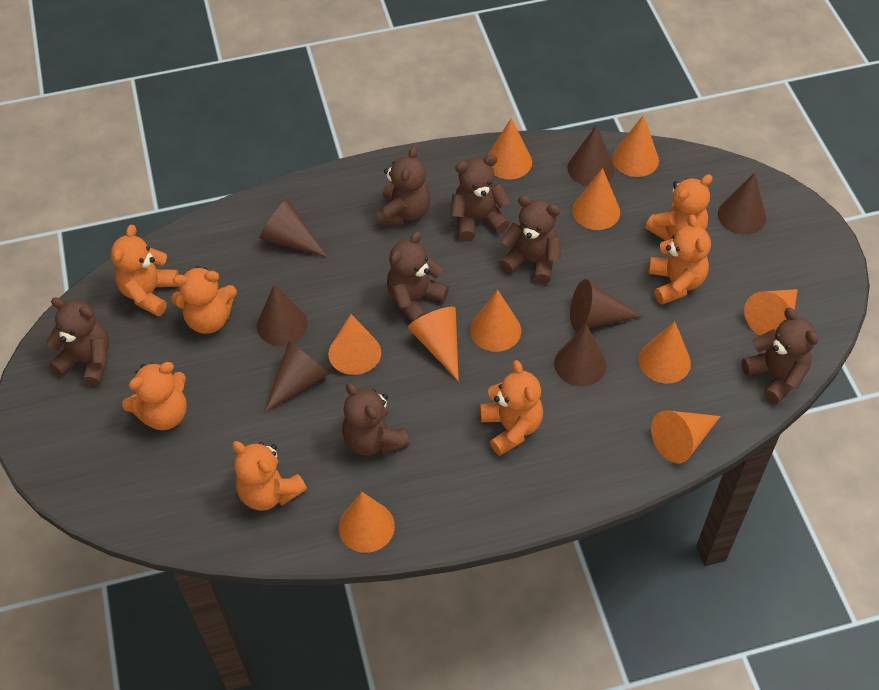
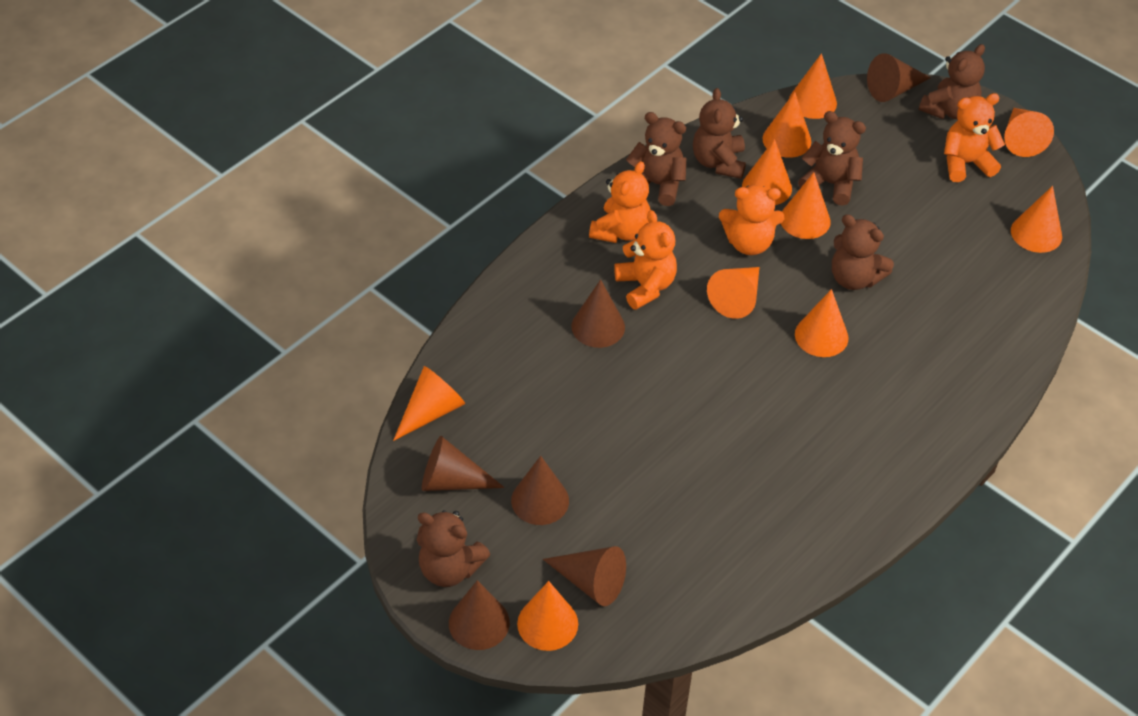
brown cone: 7 -> 6
brown teddy bear: 7 -> 6
orange teddy bear: 7 -> 4

